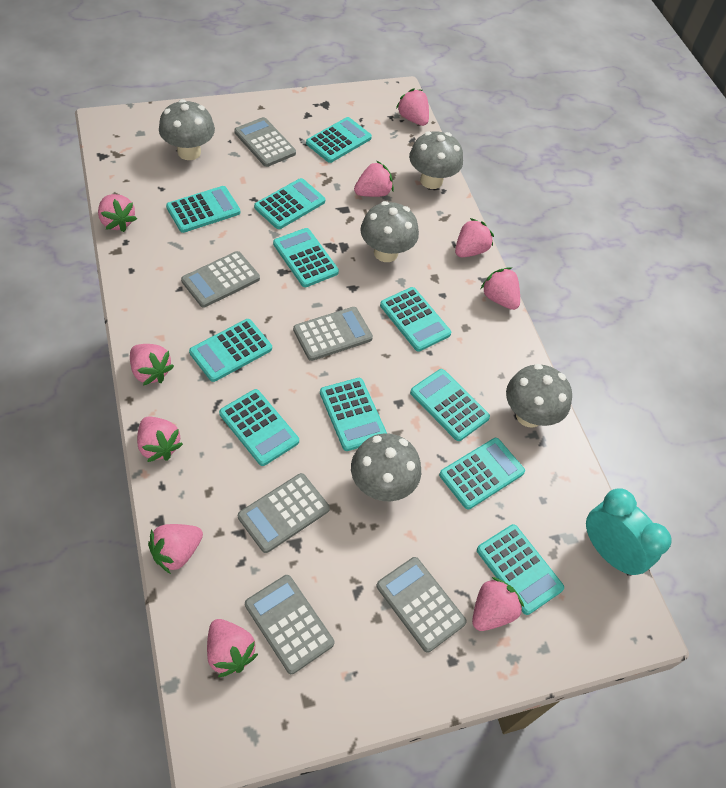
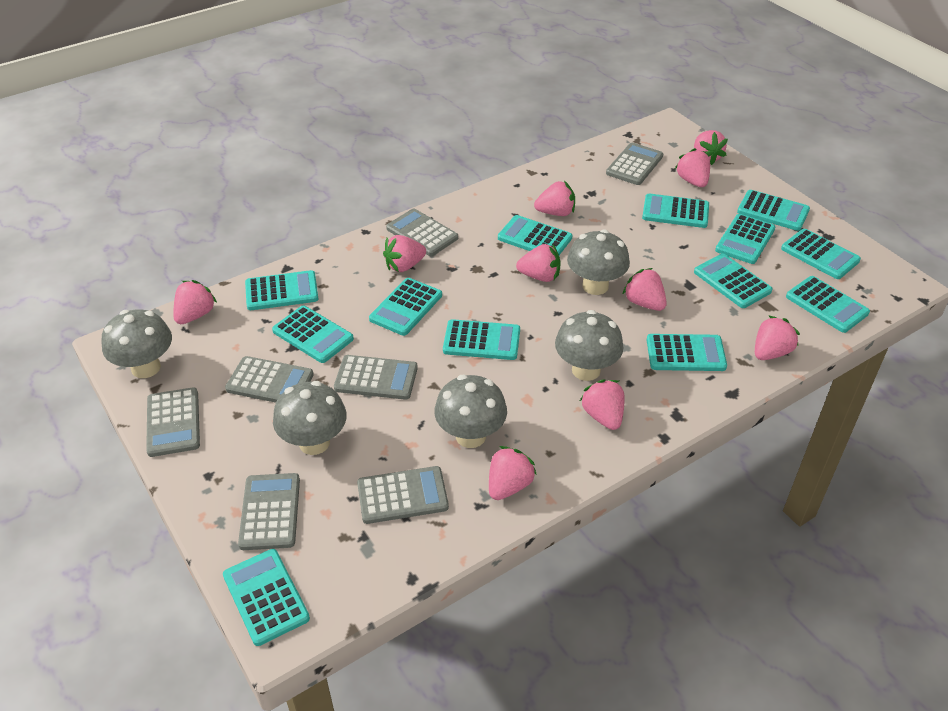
grey calculator: 6 -> 7
turquoise calculator: 11 -> 13
turquoise clock: 1 -> 0

